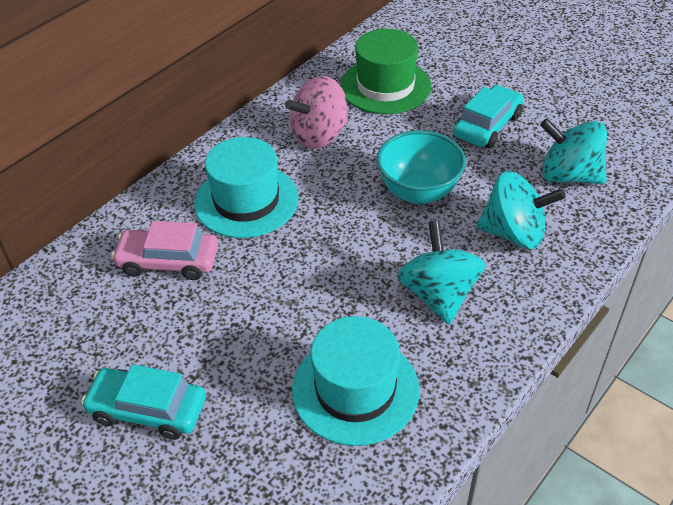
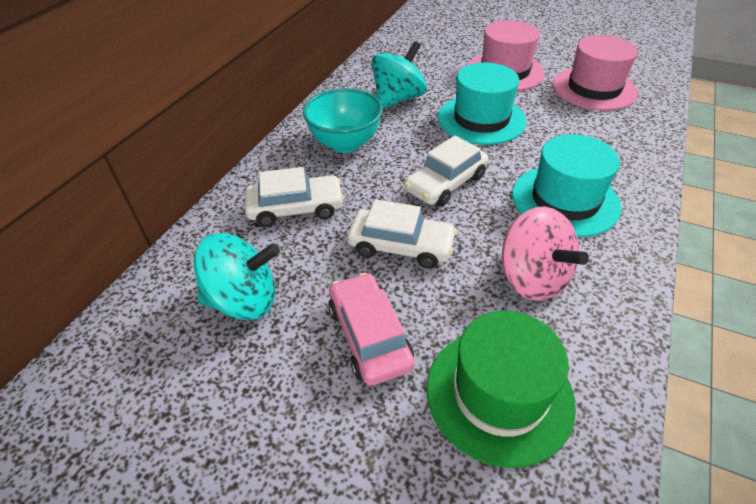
pink hat: 0 -> 2
turquoise car: 2 -> 0
turquoise spinning top: 3 -> 2
white car: 0 -> 3

